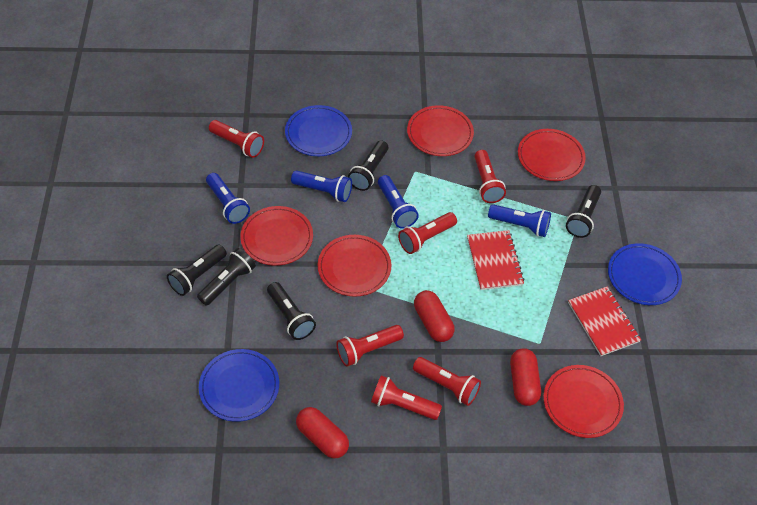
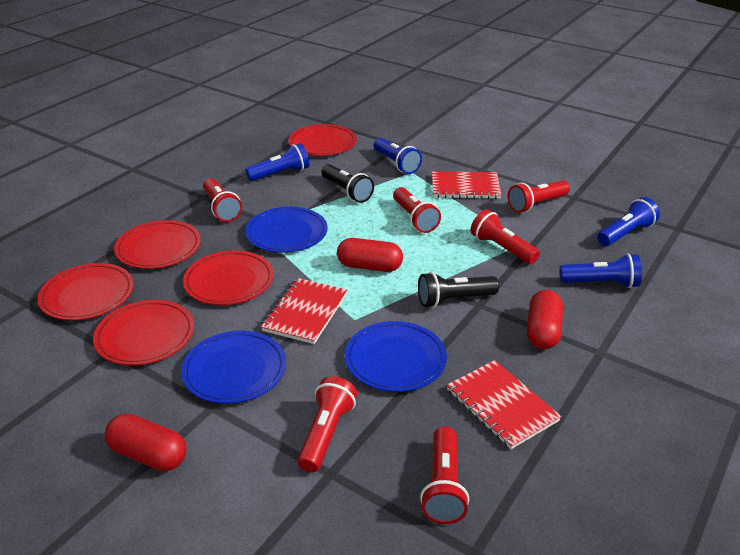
black flashlight: 5 -> 2
red notebook: 2 -> 3

